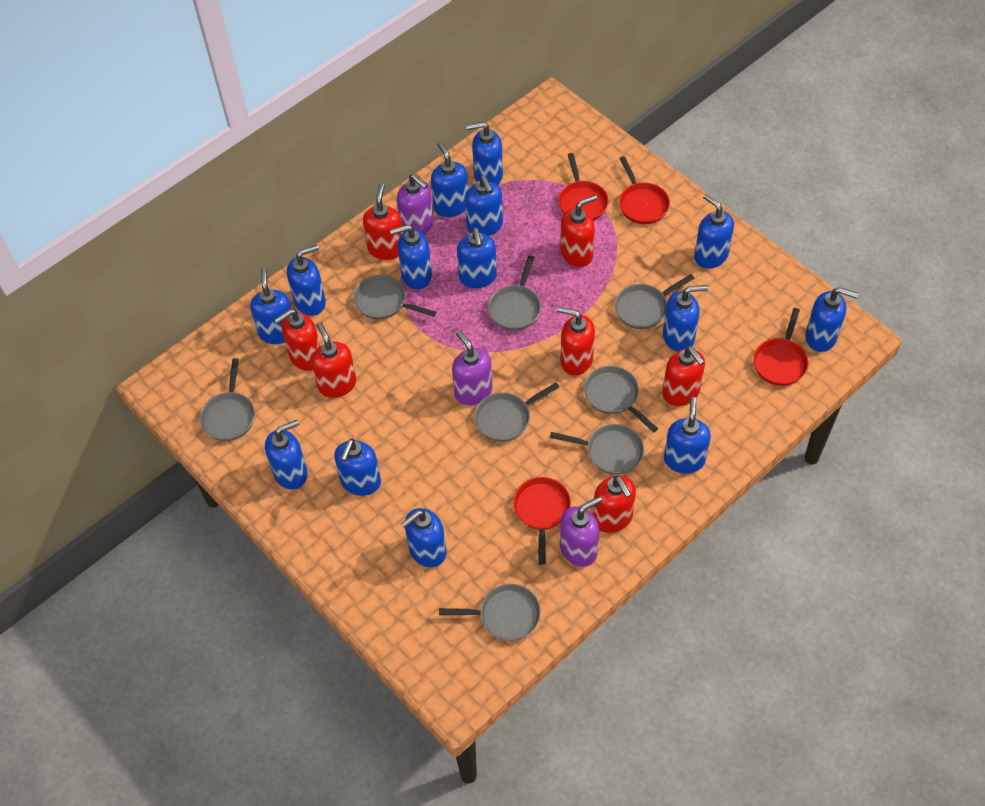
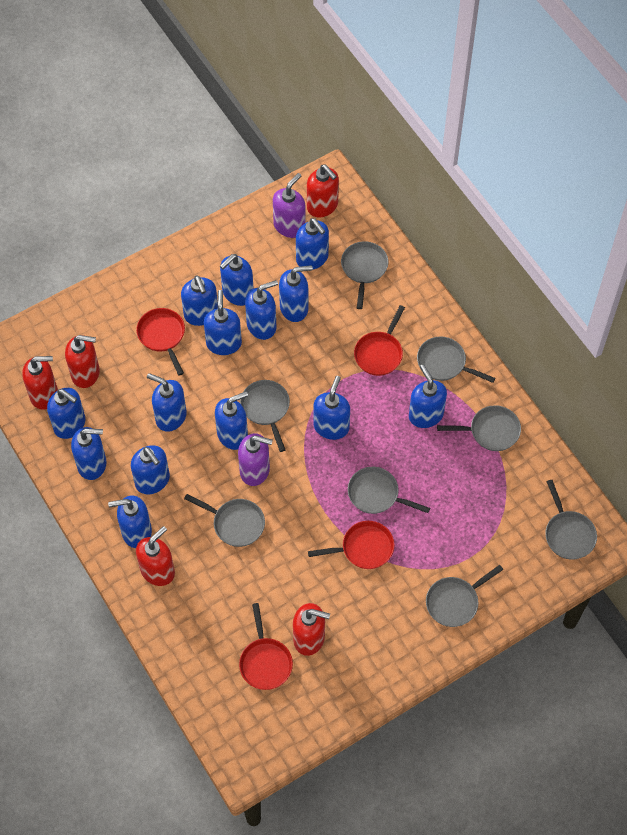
purple soap dispenser: 3 -> 2
red soap dispenser: 7 -> 5

